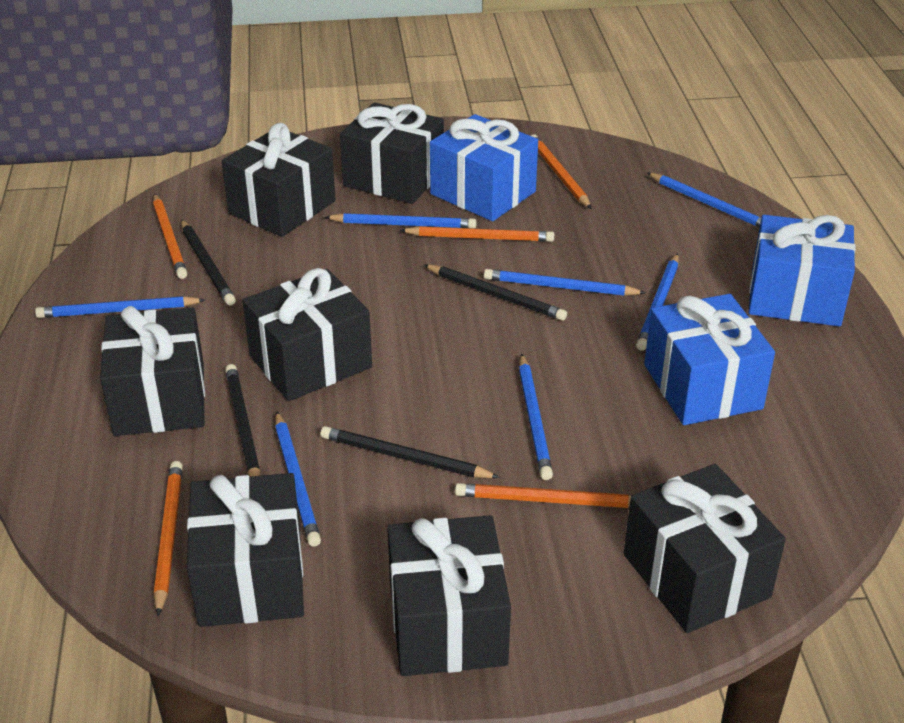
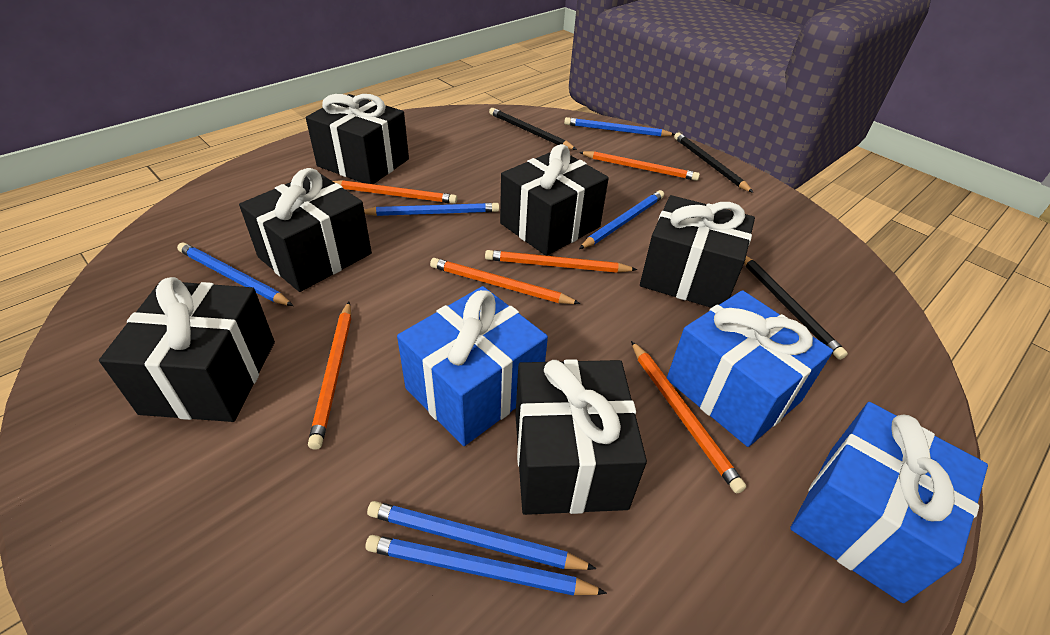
black gift: 7 -> 6
black pencil: 4 -> 3
blue pencil: 7 -> 6
orange pencil: 5 -> 6

